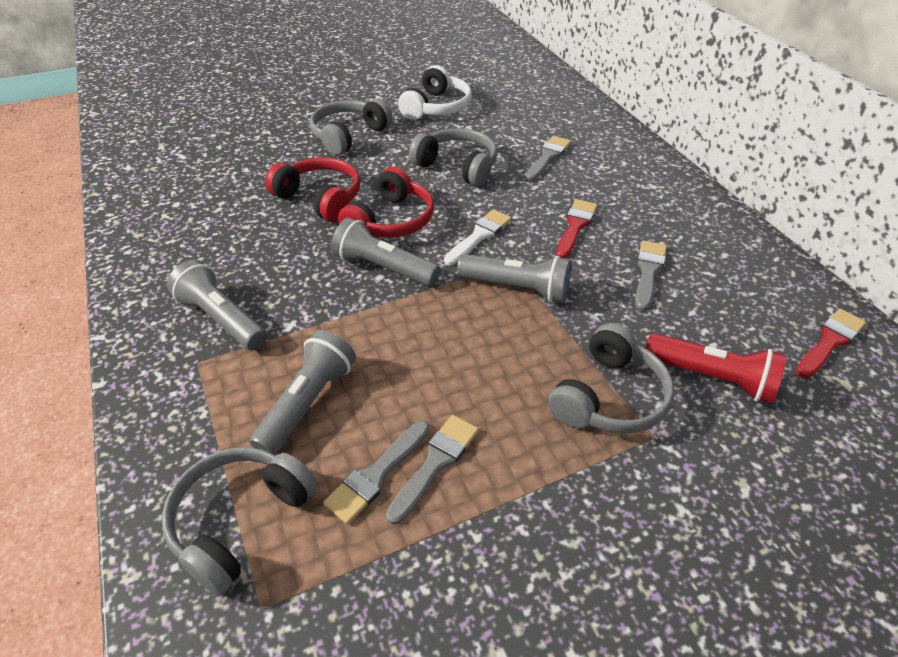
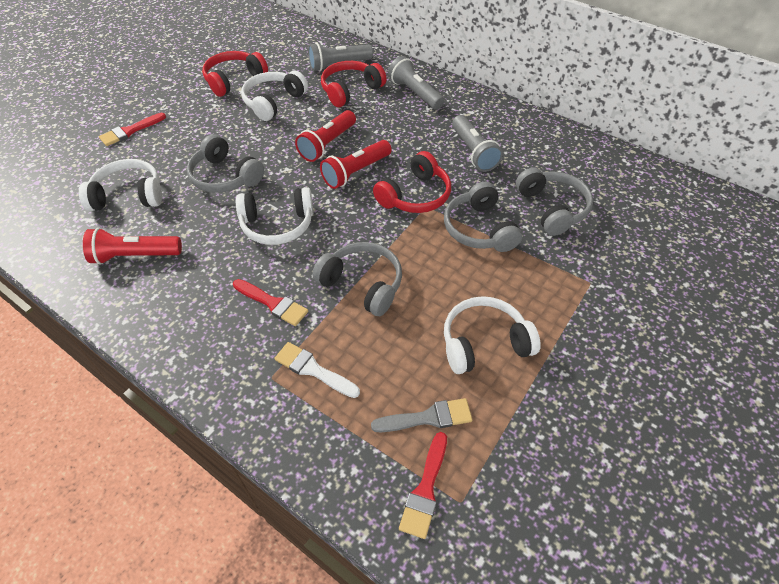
grey brush: 4 -> 1
grey flashlight: 4 -> 3
red brush: 2 -> 3
red flashlight: 1 -> 3
red headphones: 2 -> 3
white headphones: 1 -> 4

